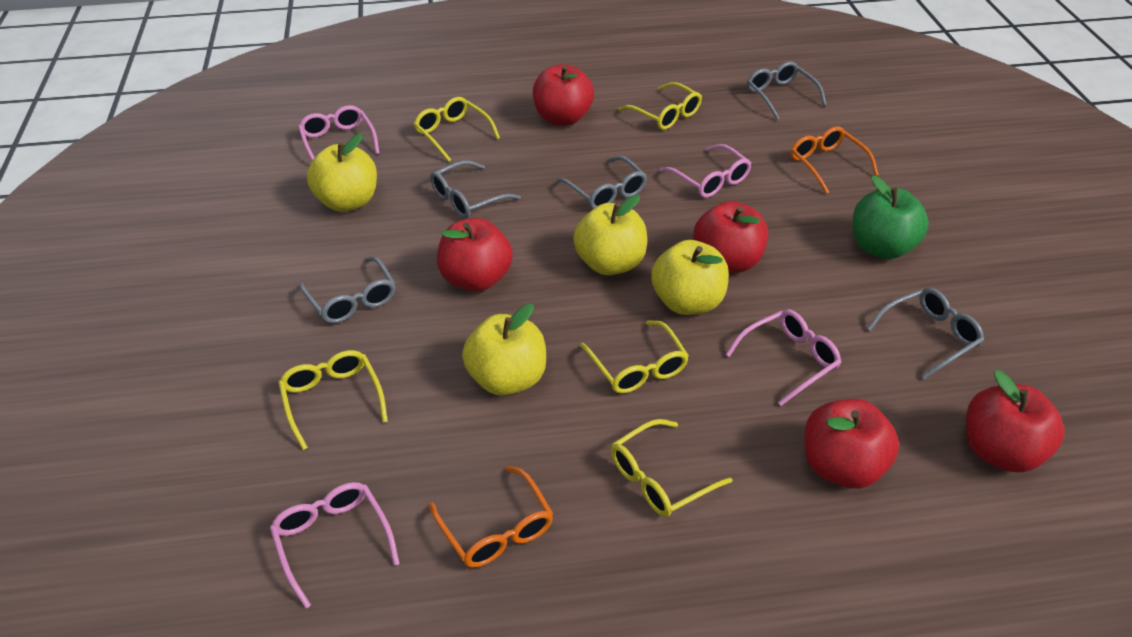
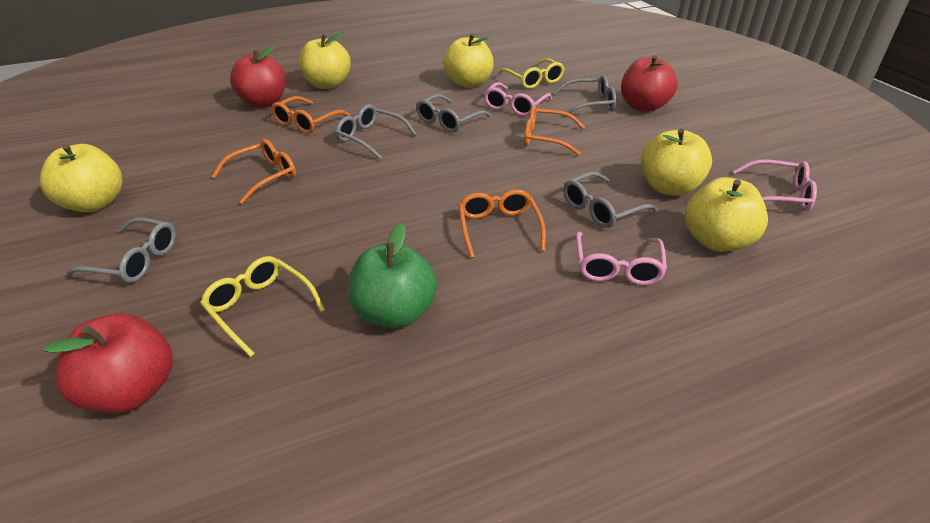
orange glasses: 2 -> 4
pink glasses: 4 -> 3
red apple: 5 -> 3
yellow apple: 4 -> 5
yellow glasses: 5 -> 2

